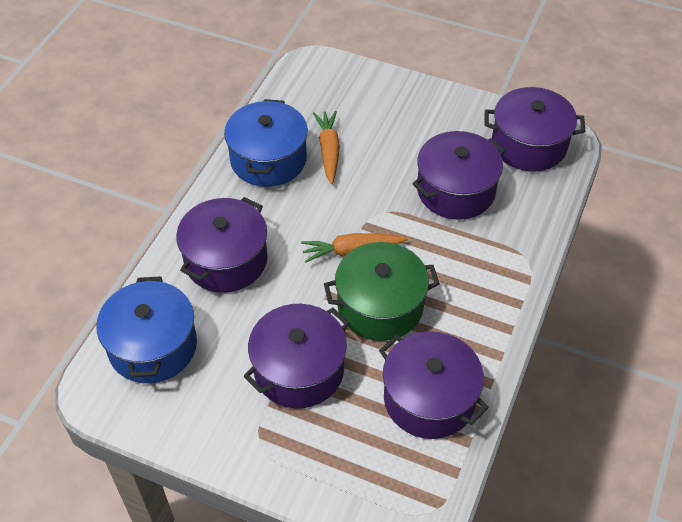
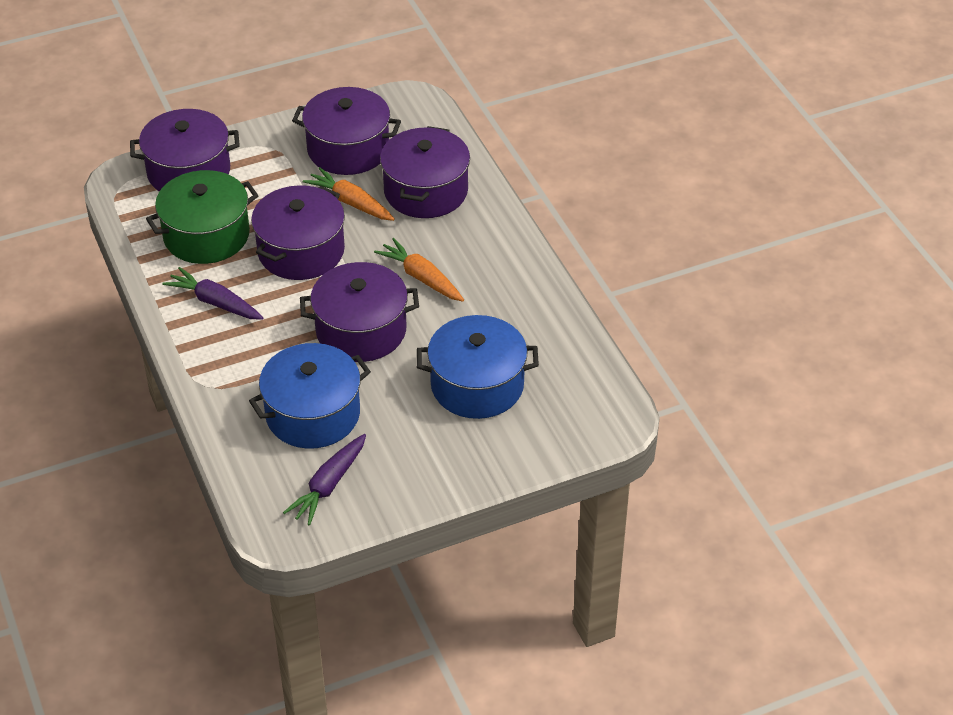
purple carrot: 0 -> 2

